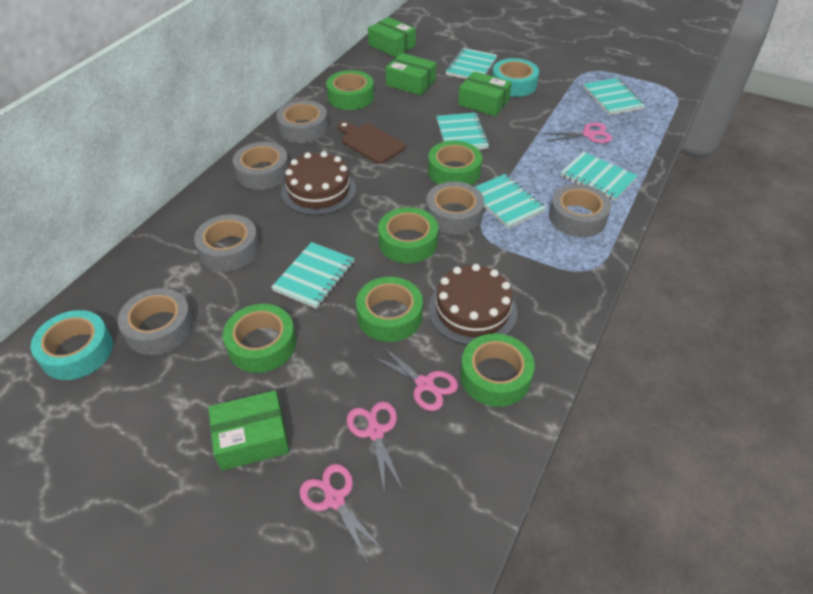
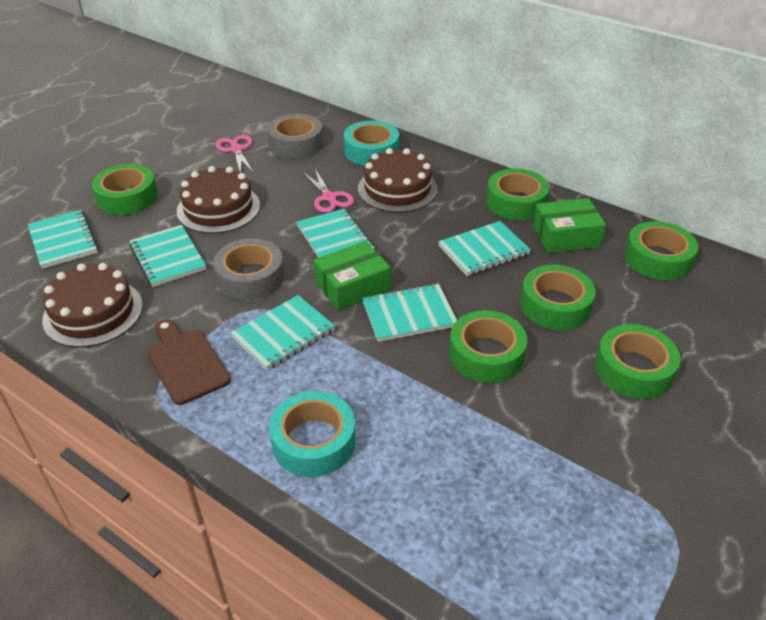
brown cake: 2 -> 3
green box: 4 -> 2
grey tape: 6 -> 2
pink scissors: 4 -> 2

